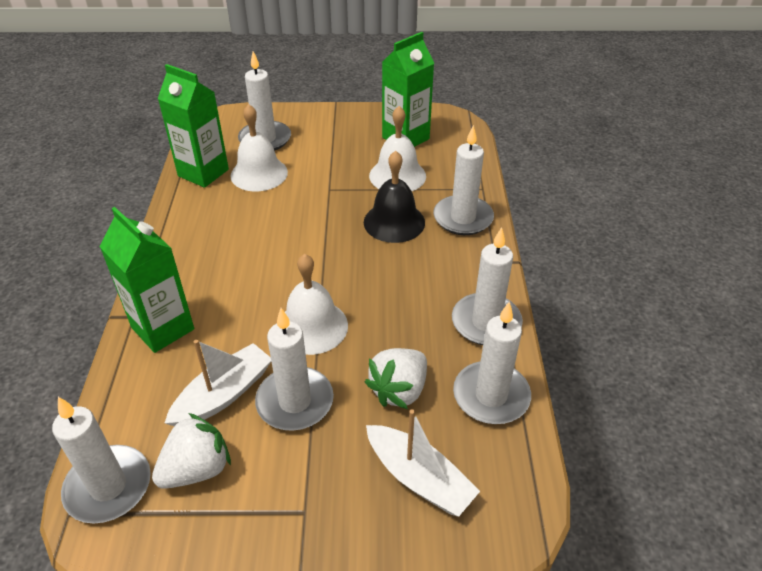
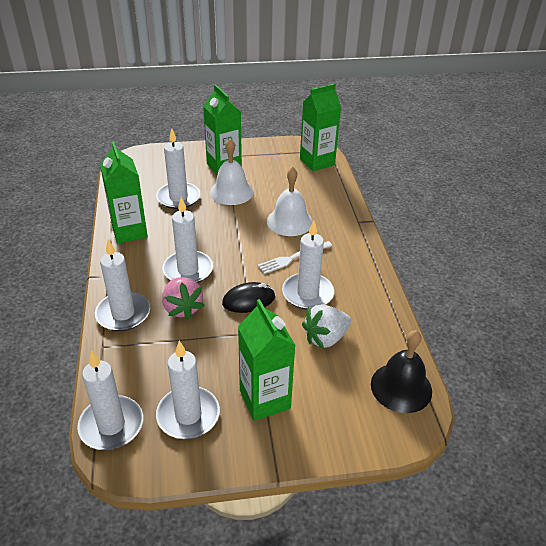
black mouse: 0 -> 1
green carton: 3 -> 4
pink strawberry: 0 -> 1
white bell: 3 -> 2
white boat: 2 -> 0
white fork: 0 -> 1
white strawberry: 2 -> 1

